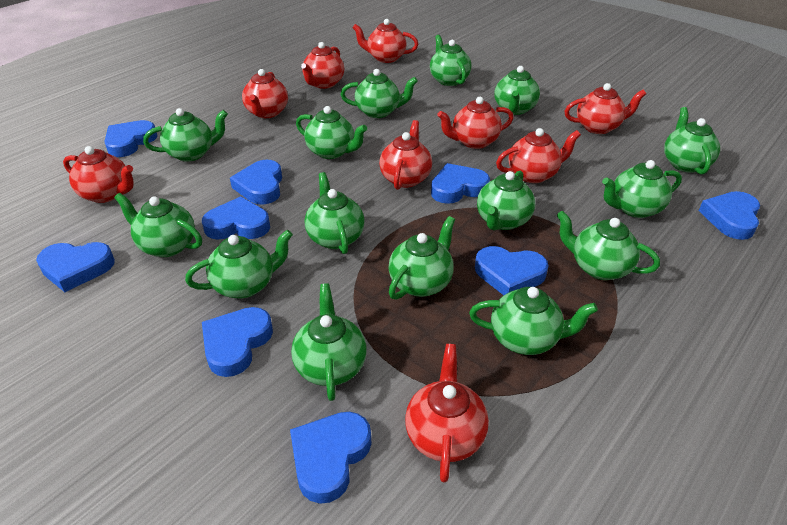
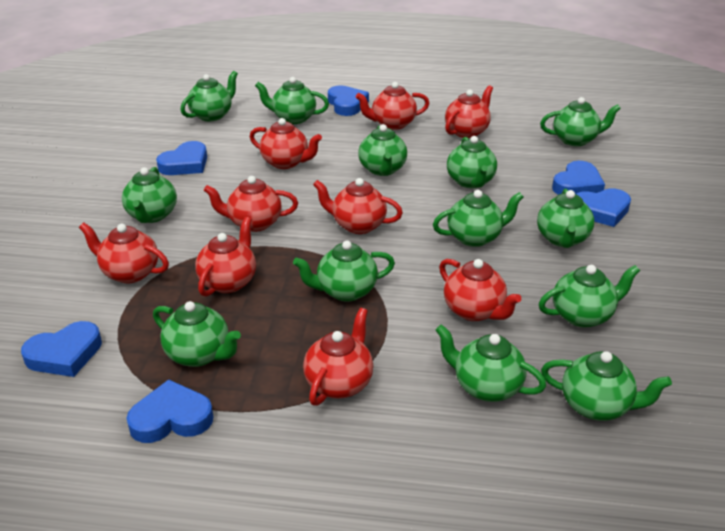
blue heart: 9 -> 6
green teapot: 15 -> 13

